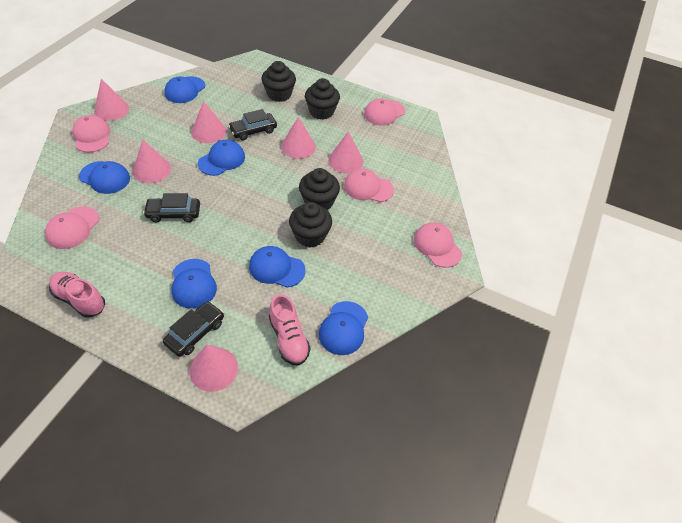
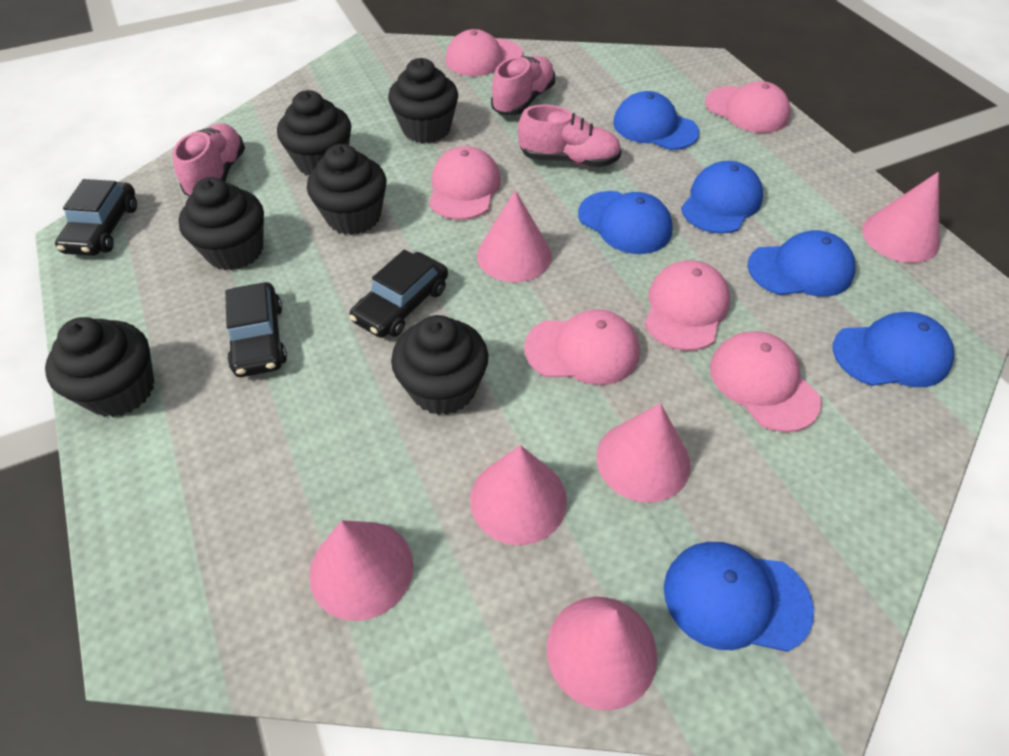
black cupcake: 4 -> 6
pink cap: 5 -> 6
pink shoe: 2 -> 3

